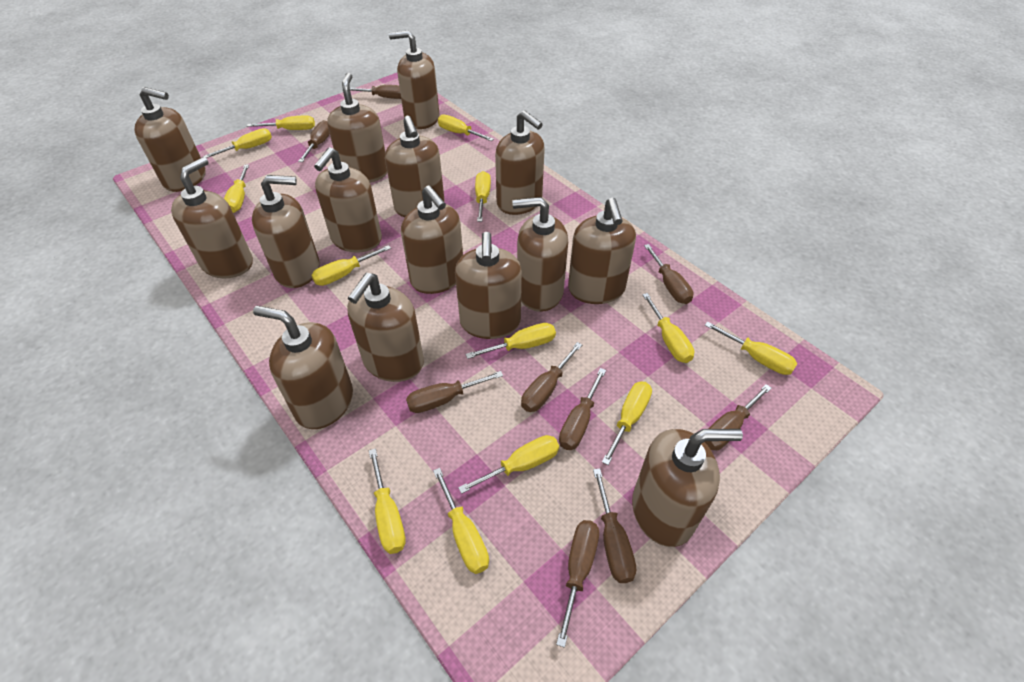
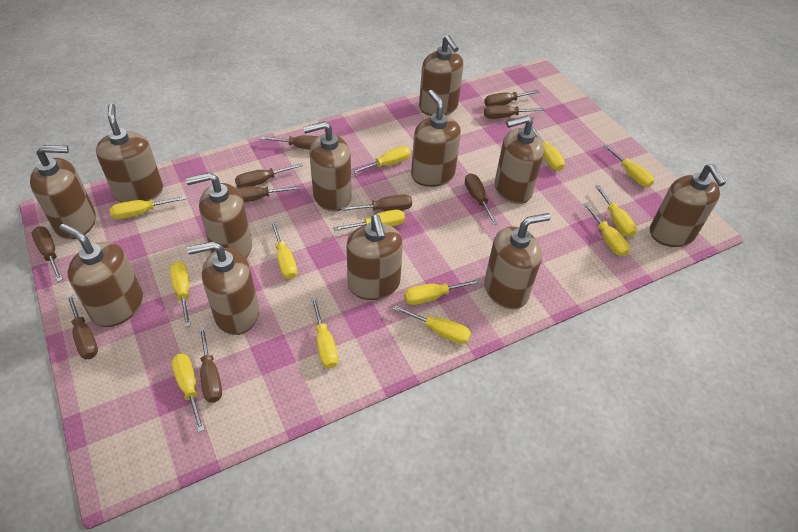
brown screwdriver: 9 -> 10
brown soap dispenser: 15 -> 12

